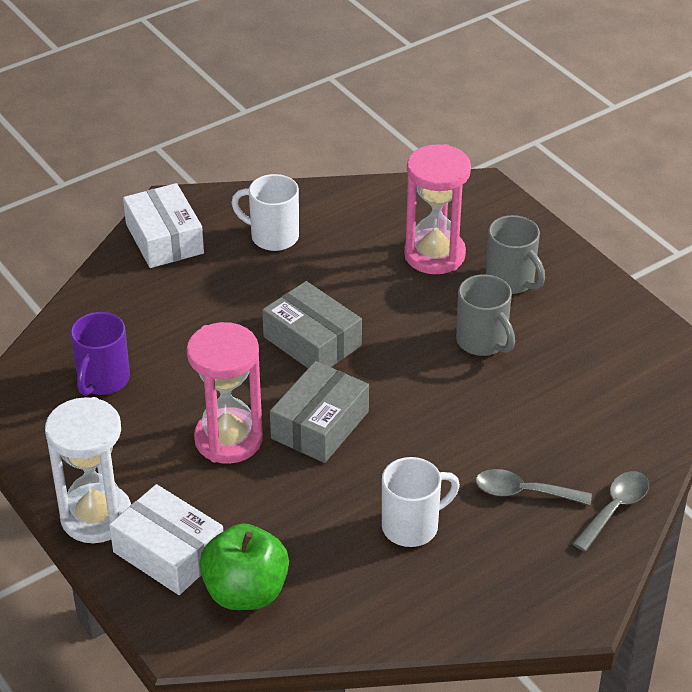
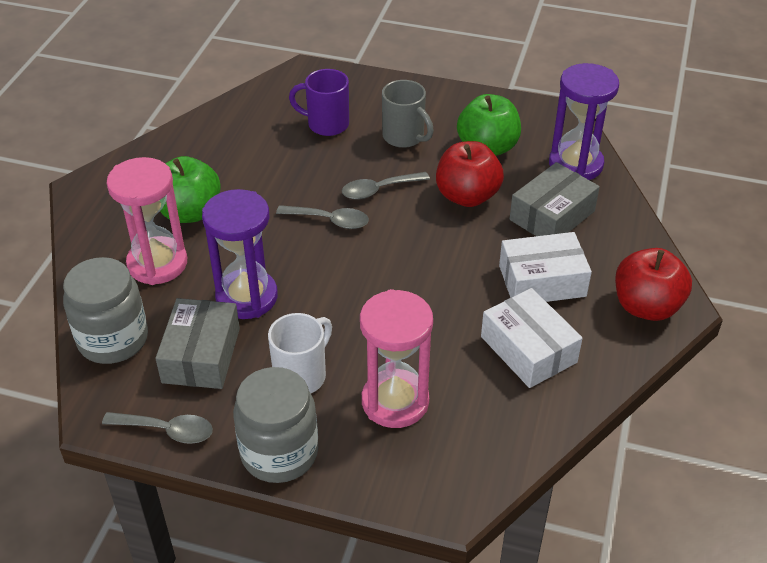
green apple: 1 -> 2
grey jar: 0 -> 2
grey mug: 2 -> 1
grey spoon: 2 -> 3
purple hourglass: 0 -> 2
red apple: 0 -> 2
white hourglass: 1 -> 0
white mug: 2 -> 1

